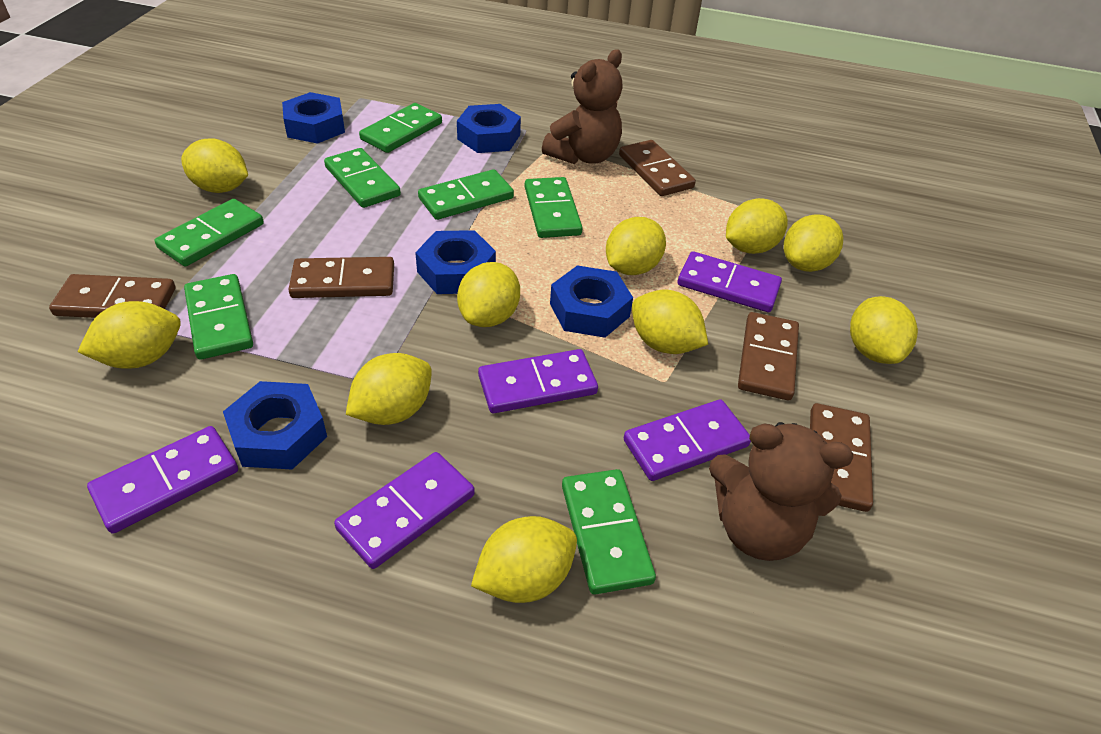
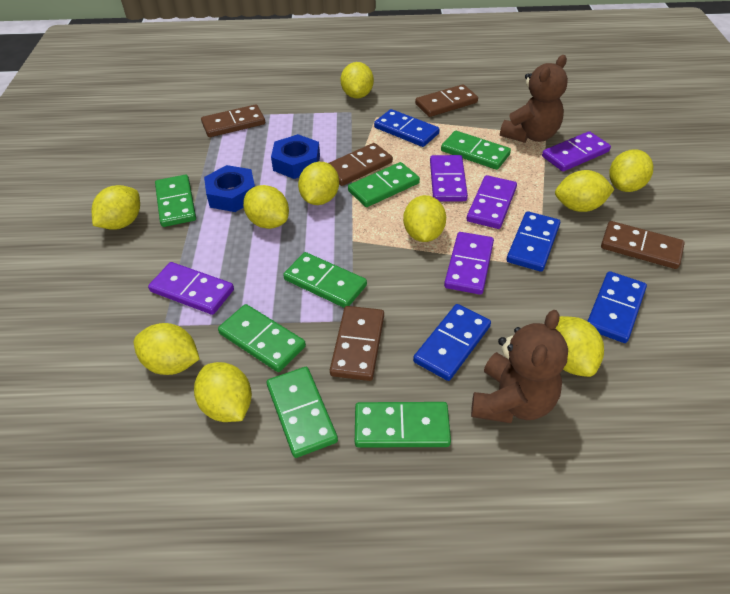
blue domino: 0 -> 4
blue nut: 5 -> 2

